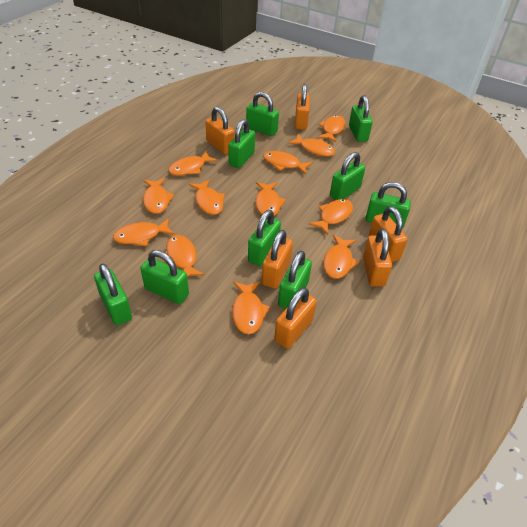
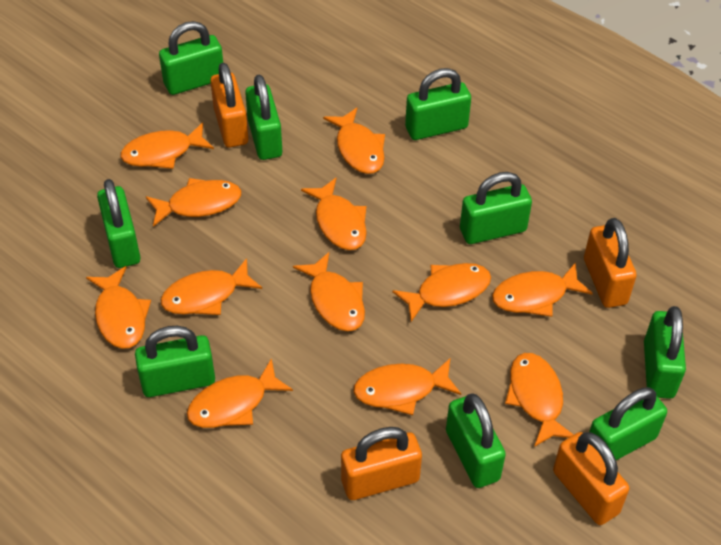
orange padlock: 6 -> 4

